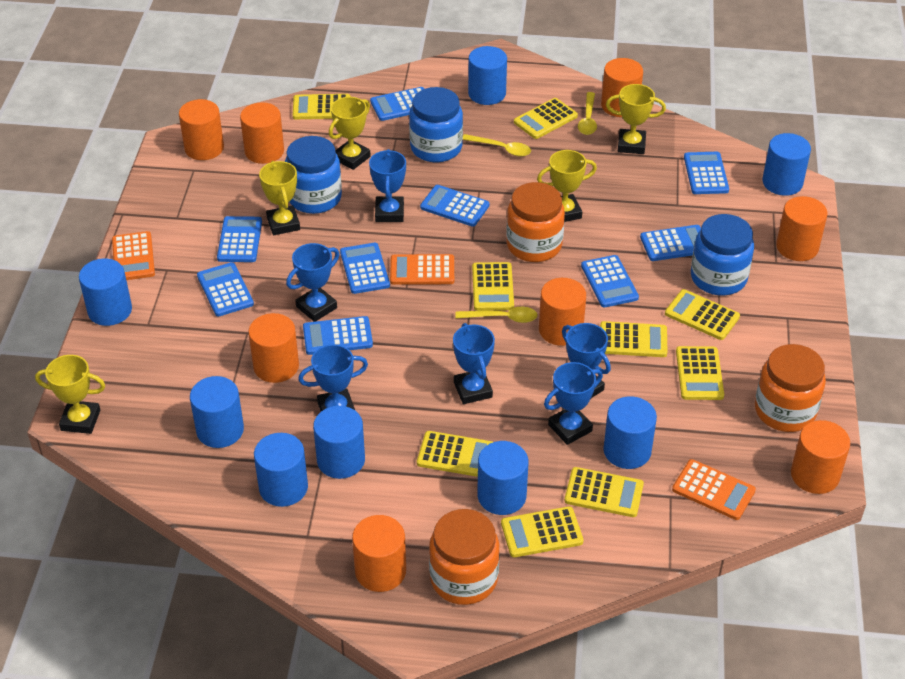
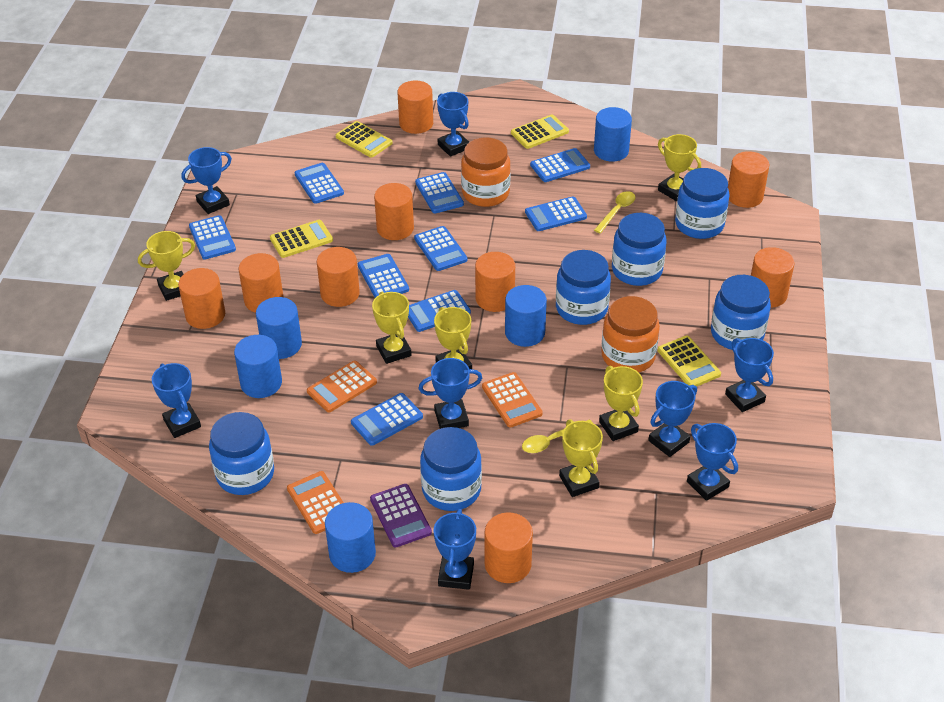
blue cylinder: 8 -> 5
blue jar: 3 -> 6
blue trophy: 6 -> 8
orange cylinder: 8 -> 9
orange jar: 3 -> 2
purple calculator: 0 -> 1
yellow calculator: 9 -> 4
yellow spoon: 3 -> 2
yellow trophy: 5 -> 6

